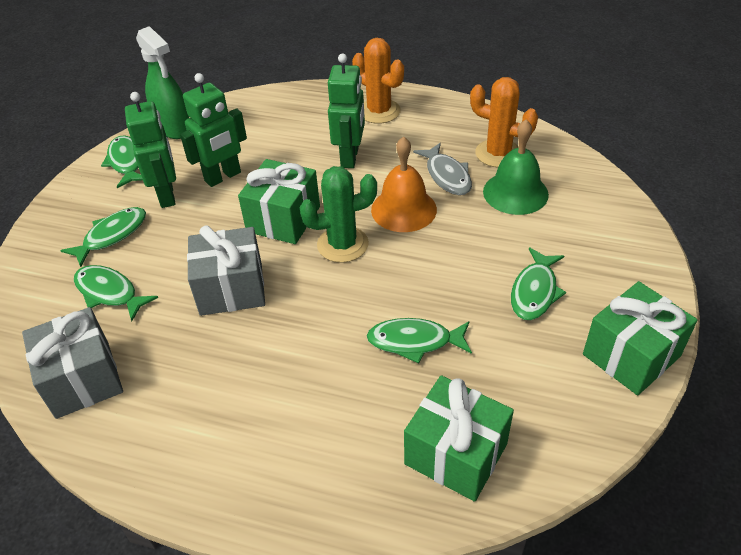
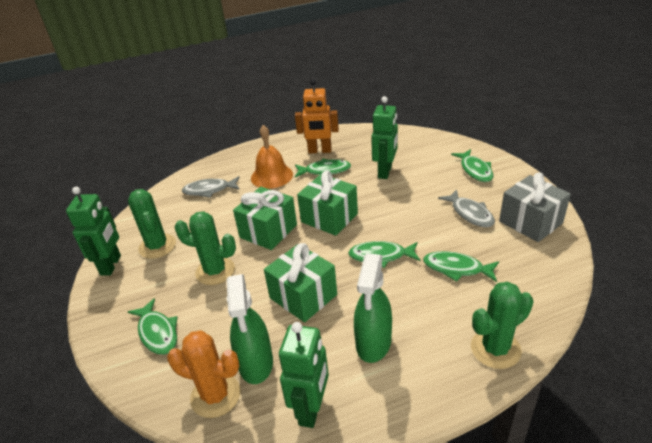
green bell: 1 -> 0
green cactus: 1 -> 3
green spray bottle: 1 -> 2
grey fish: 1 -> 2
grey gift: 2 -> 1
orange cactus: 2 -> 1
orange robot: 0 -> 1

